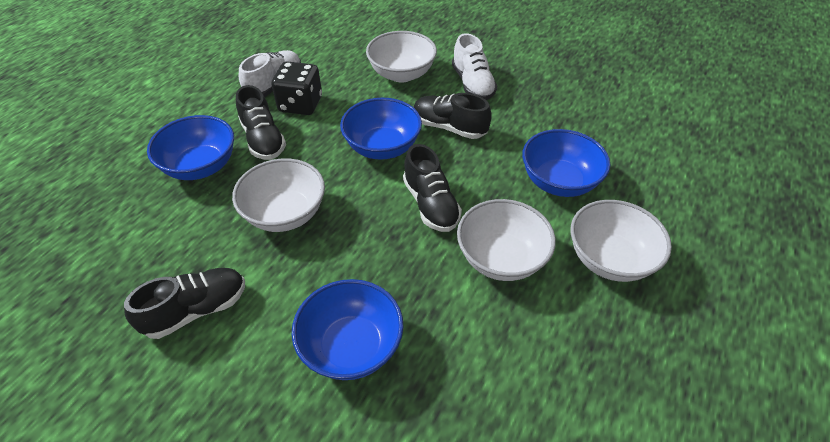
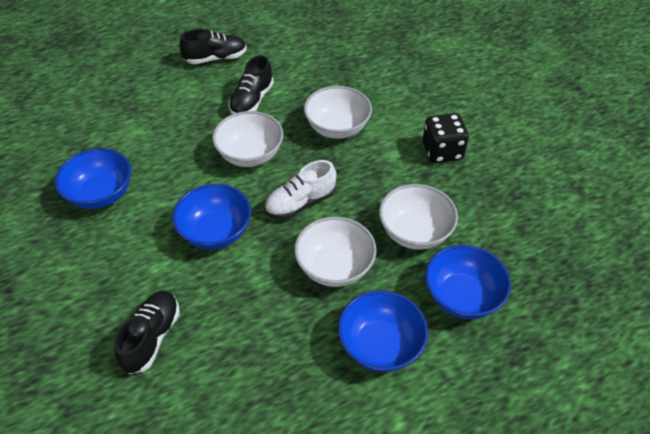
black shoe: 4 -> 3
white shoe: 2 -> 1

